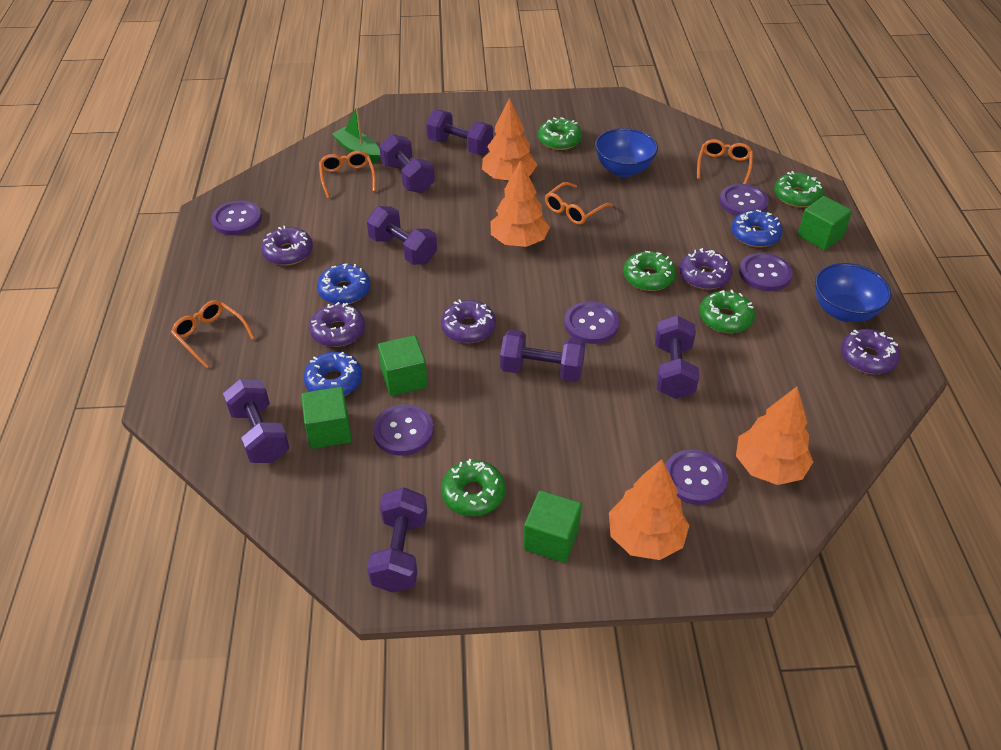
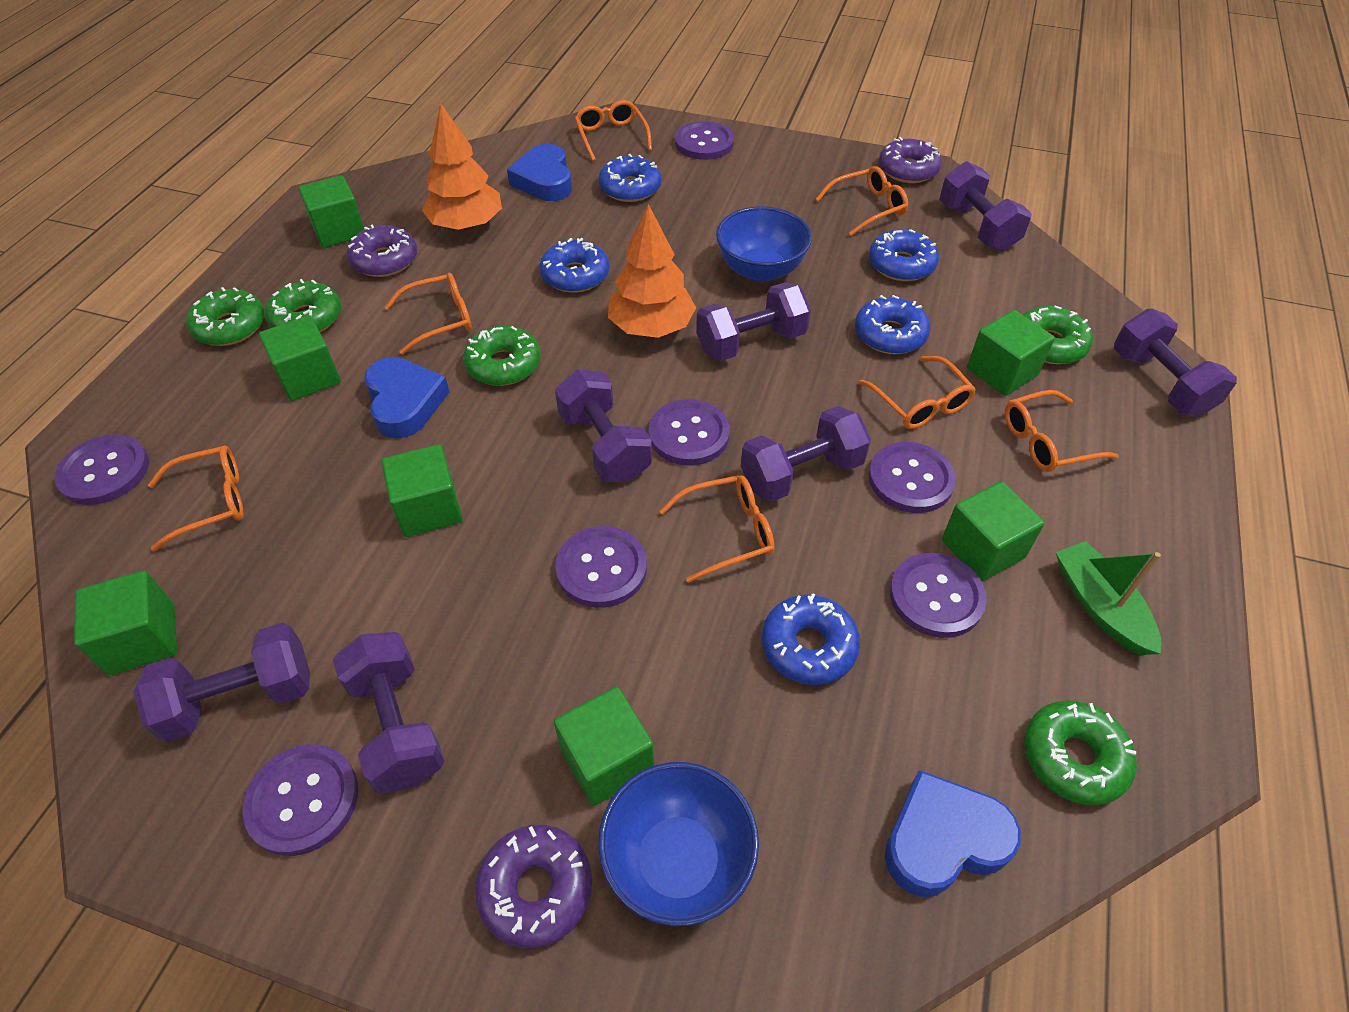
blue donut: 3 -> 5
blue heart: 0 -> 3
green cube: 4 -> 7
orange glasses: 4 -> 7
orange tree: 4 -> 2
purple button: 6 -> 7
purple donut: 5 -> 3

